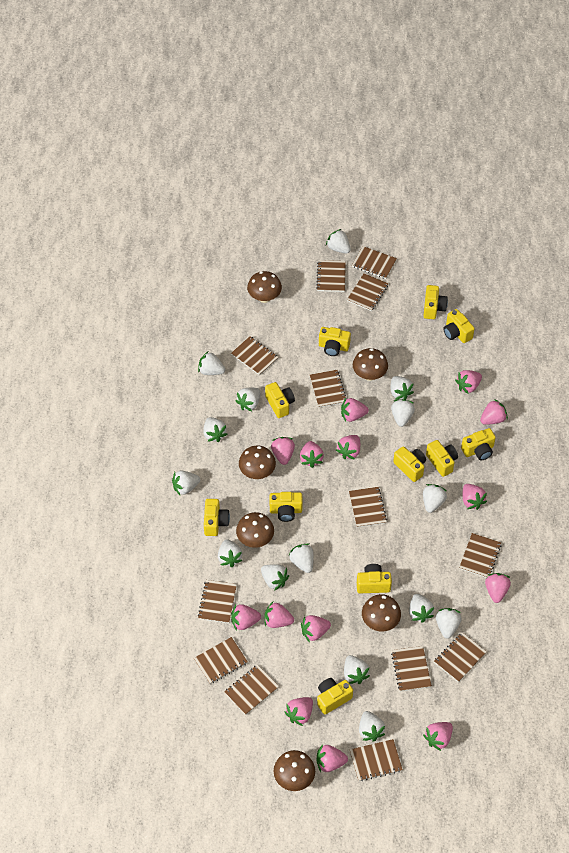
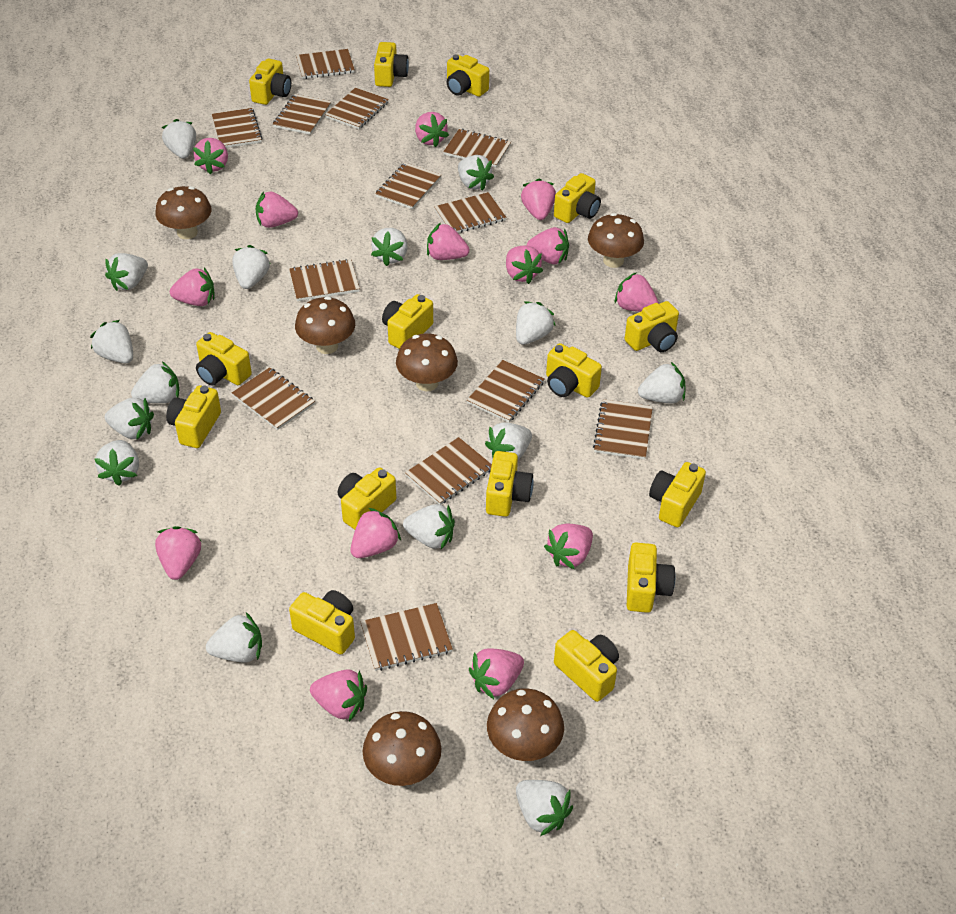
yellow camera: 11 -> 15

